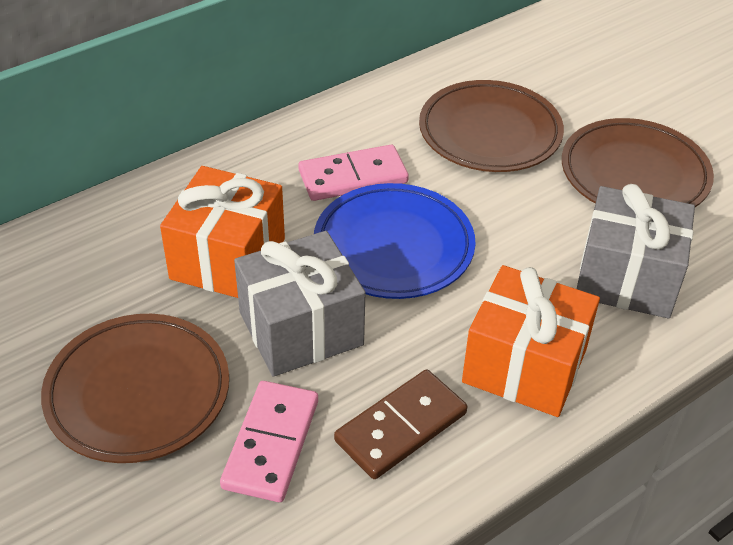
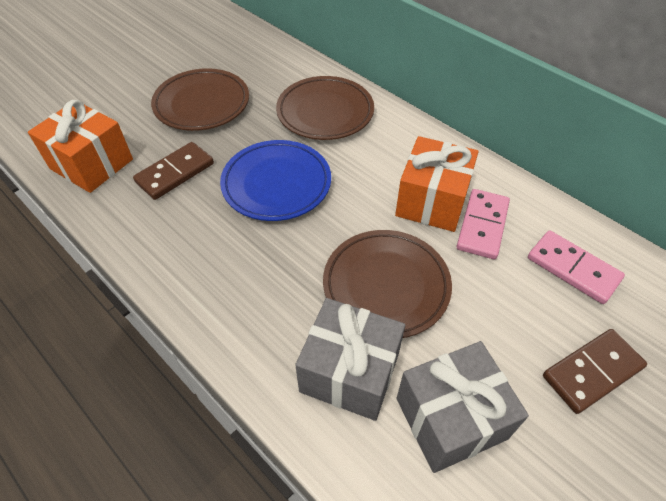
brown domino: 1 -> 2

